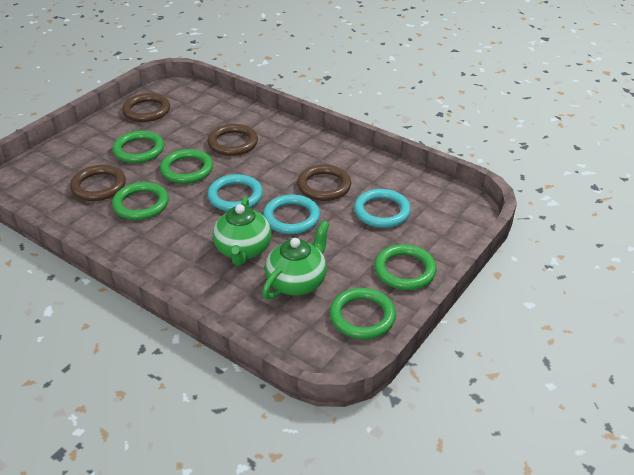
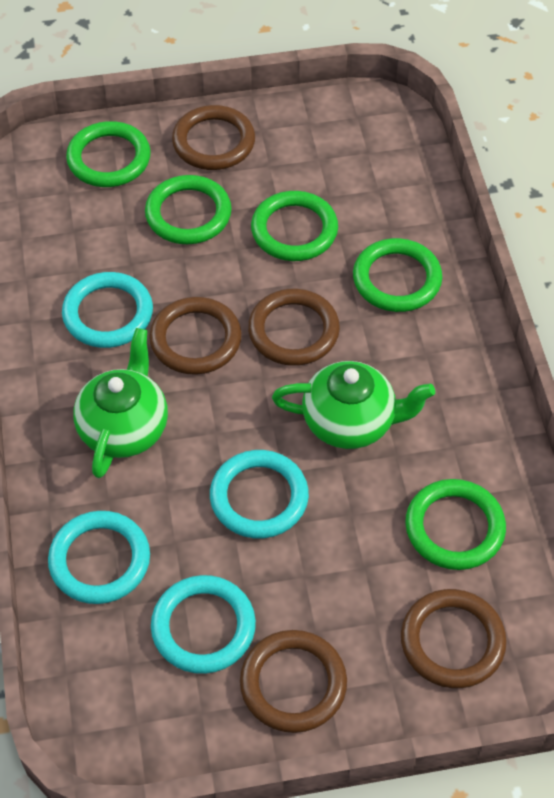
brown ring: 4 -> 5
turquoise ring: 3 -> 4

